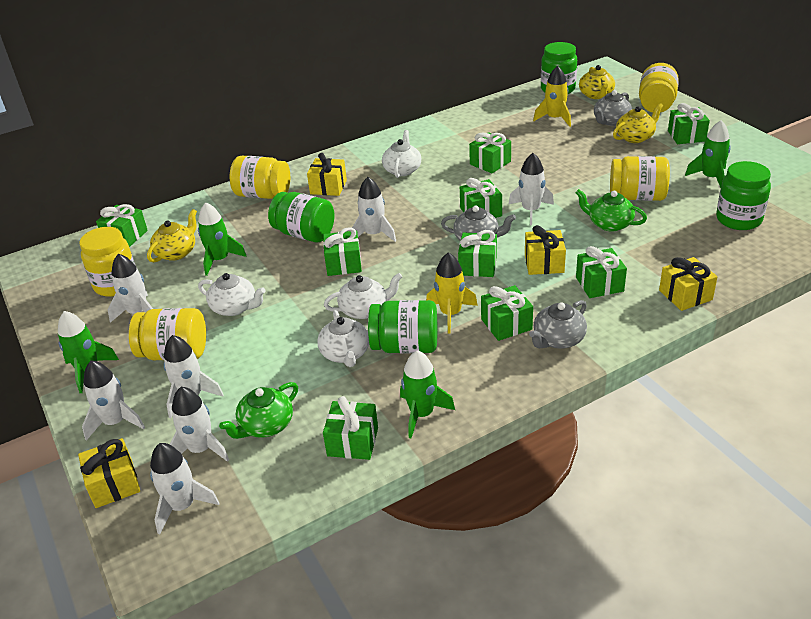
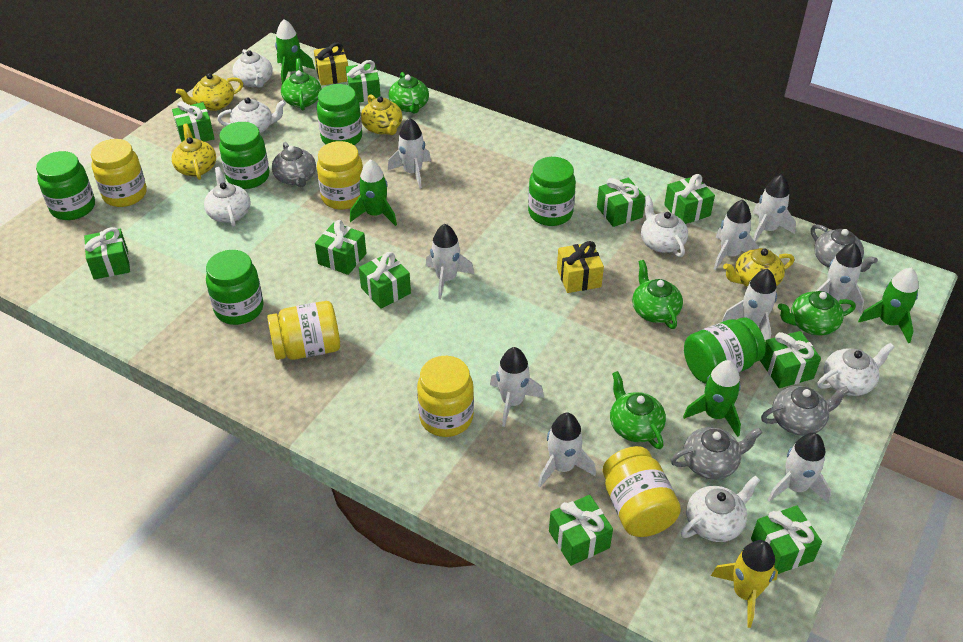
green gift: 9 -> 10
green jar: 4 -> 6
green teapot: 2 -> 5
grey teapot: 3 -> 4
white rocket: 7 -> 9
white teapot: 4 -> 6
yellow gift: 4 -> 2
yellow rocket: 2 -> 1
yellow teapot: 3 -> 4

